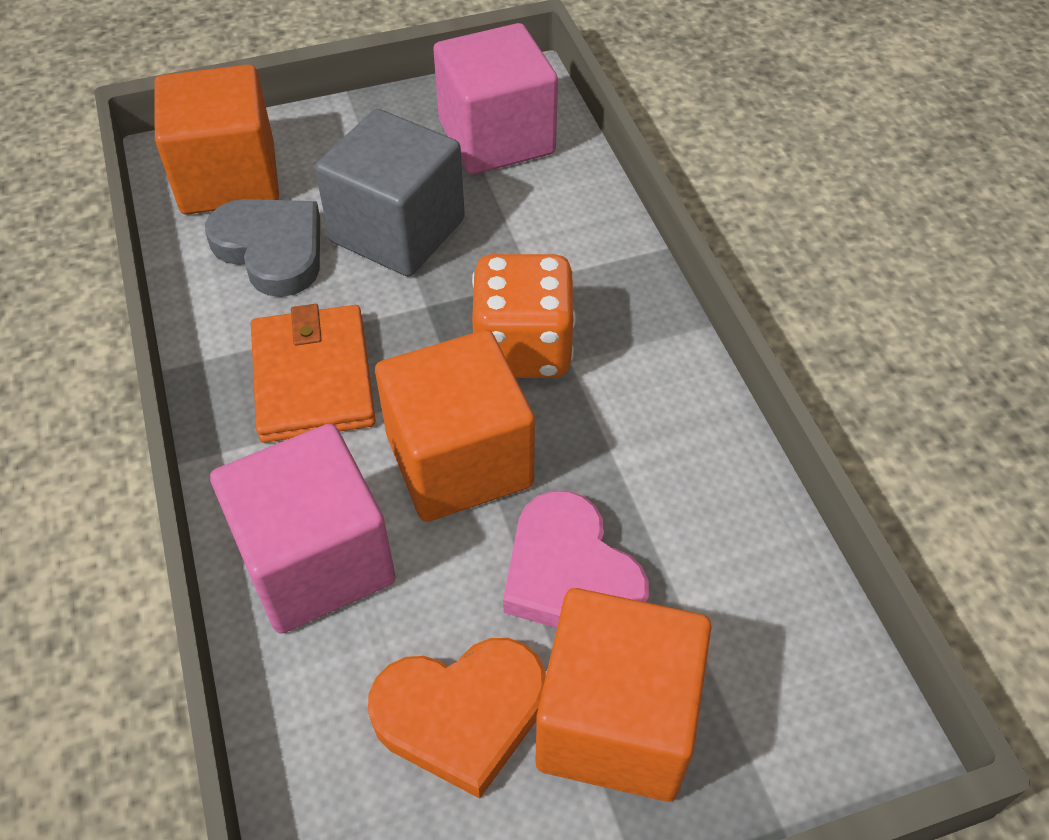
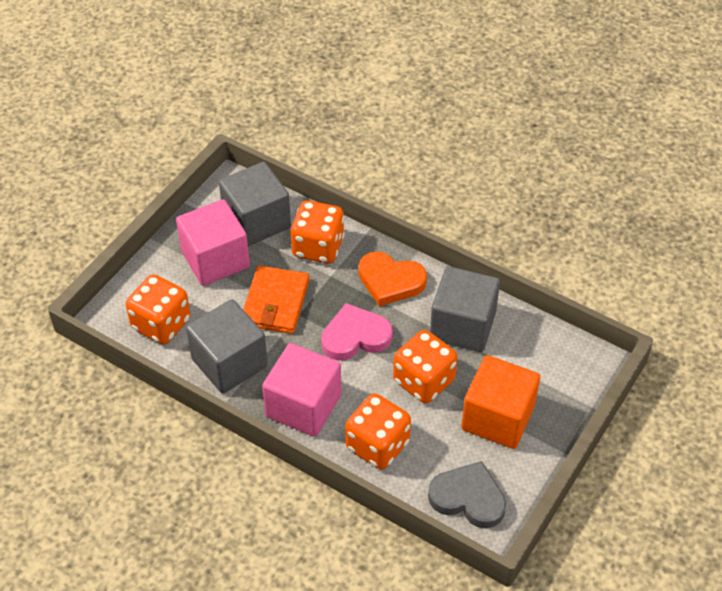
grey cube: 1 -> 3
orange cube: 3 -> 1
orange dice: 1 -> 4

